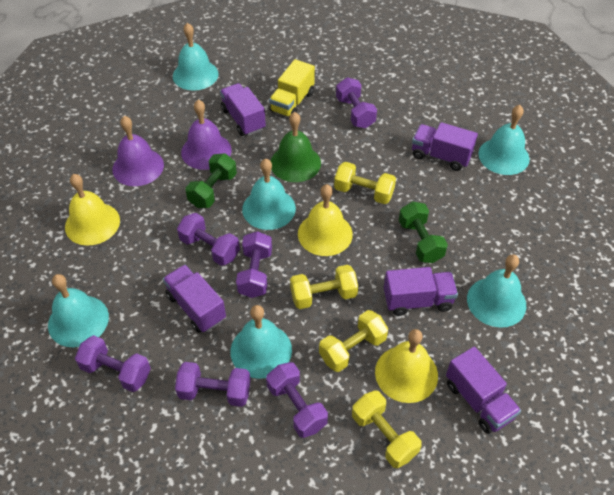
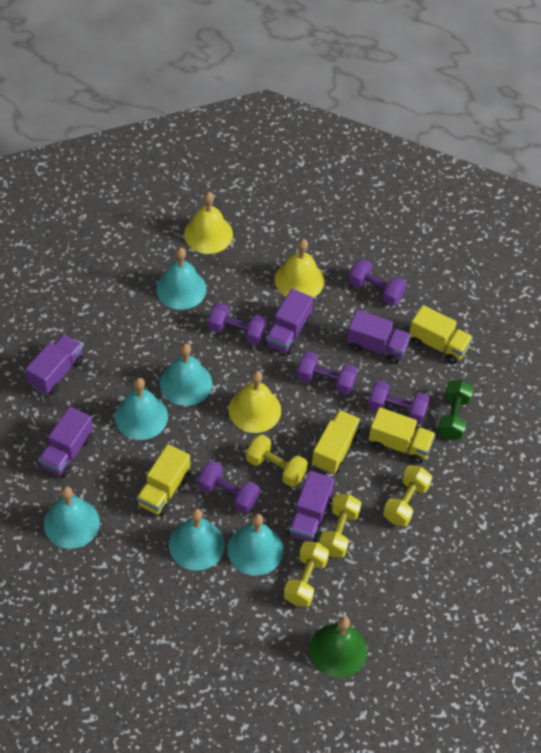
green dumbbell: 2 -> 1
purple bell: 2 -> 0
purple dumbbell: 6 -> 5
yellow truck: 1 -> 4

